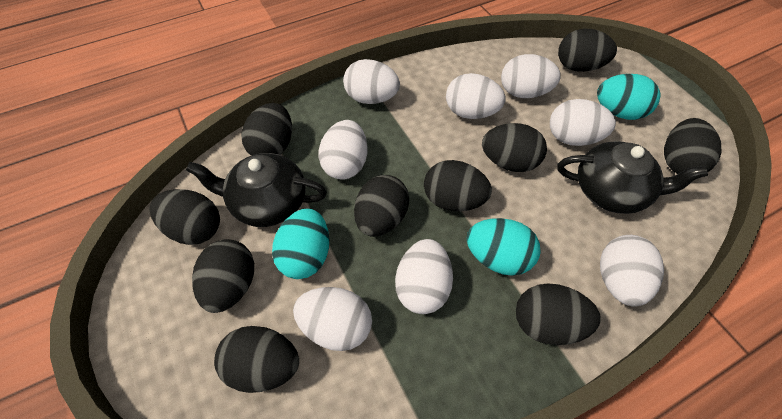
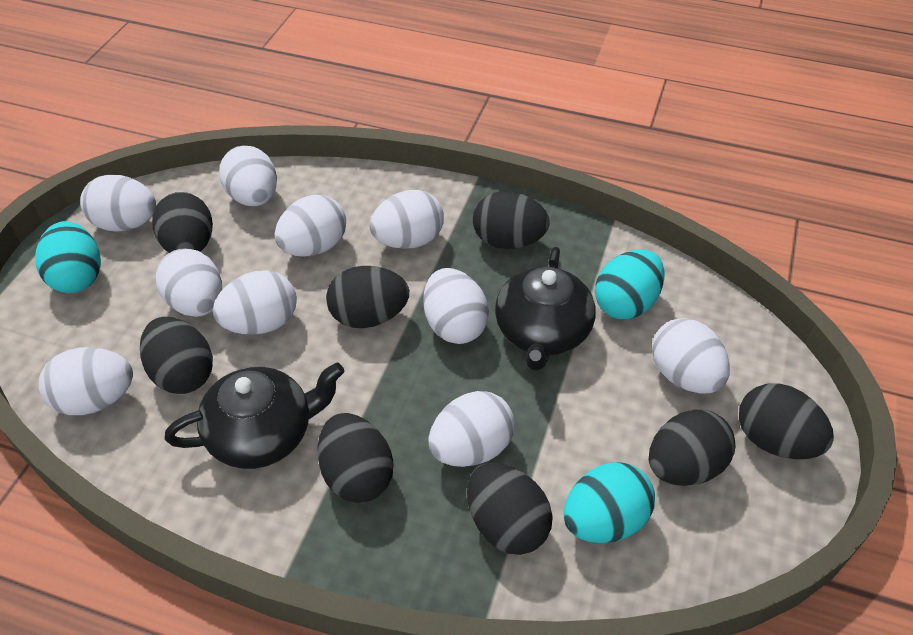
black egg: 10 -> 8
white egg: 8 -> 10

